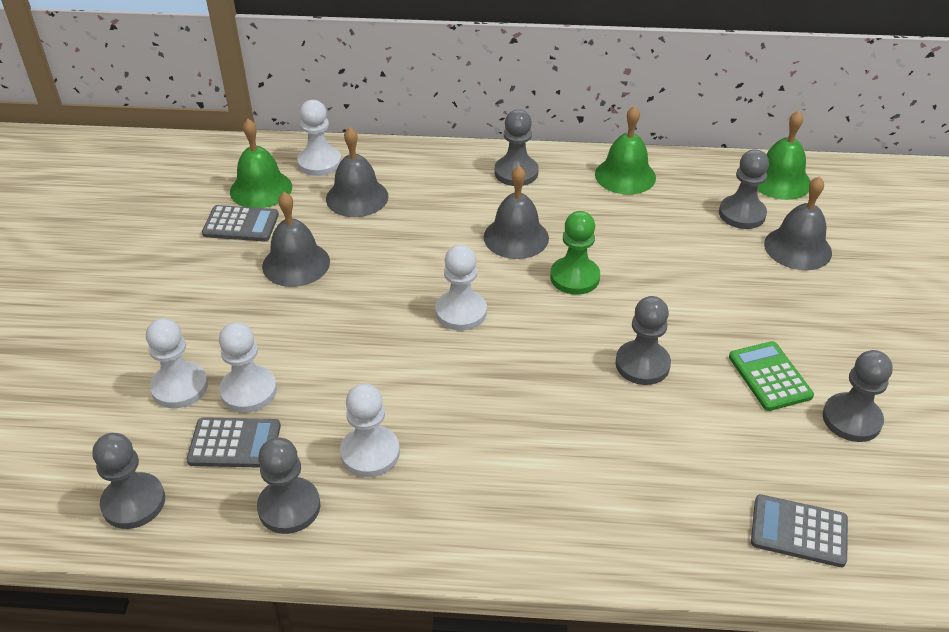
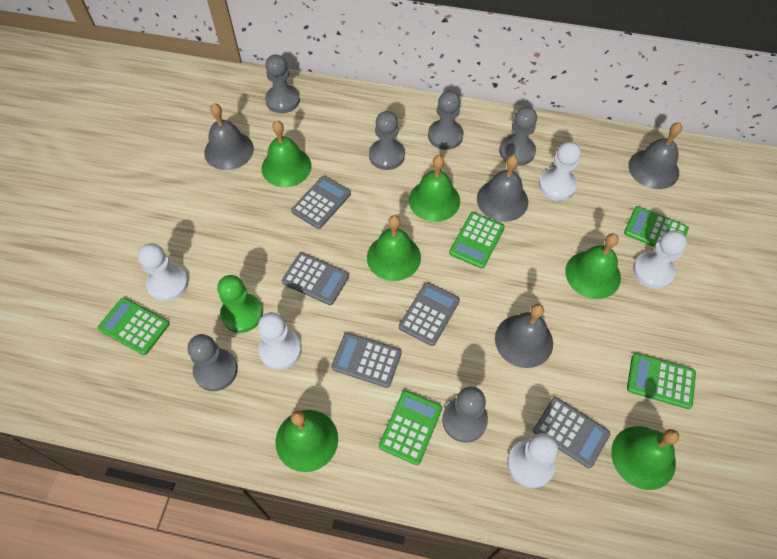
green bell: 3 -> 6
green calculator: 1 -> 5
grey calculator: 3 -> 5

